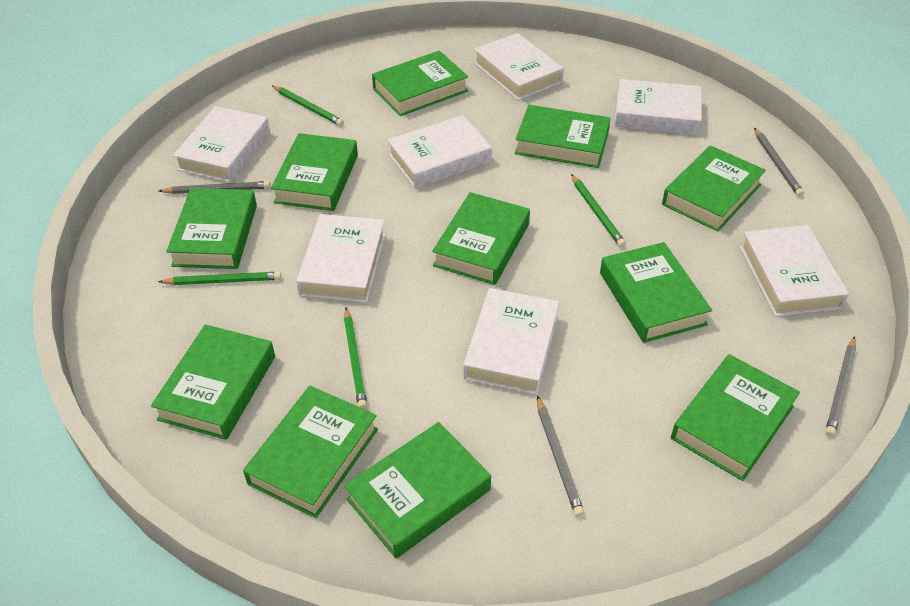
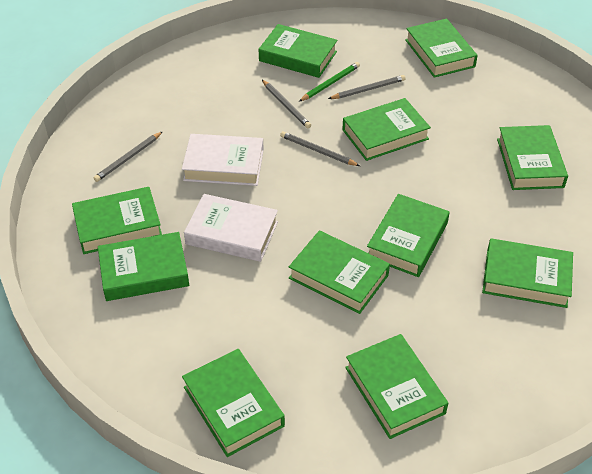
green pencil: 4 -> 1
white book: 7 -> 2

